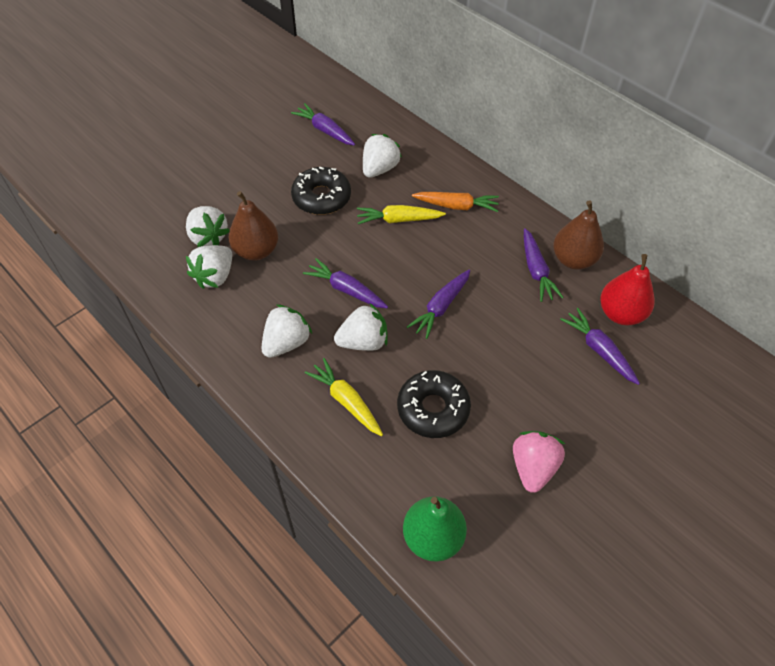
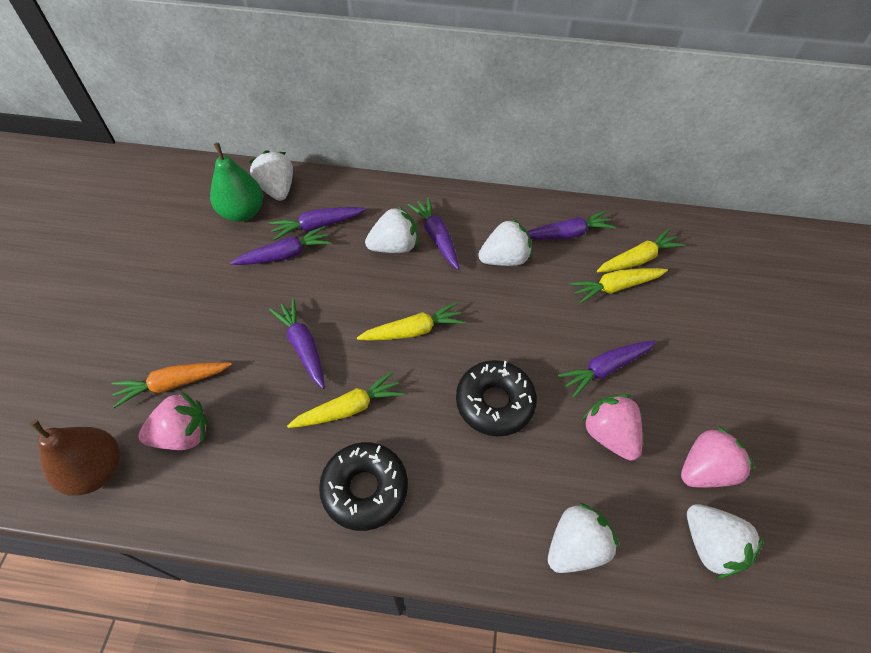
brown pear: 2 -> 1
pink strawberry: 1 -> 3
purple carrot: 5 -> 6
red pear: 1 -> 0
yellow carrot: 2 -> 4

